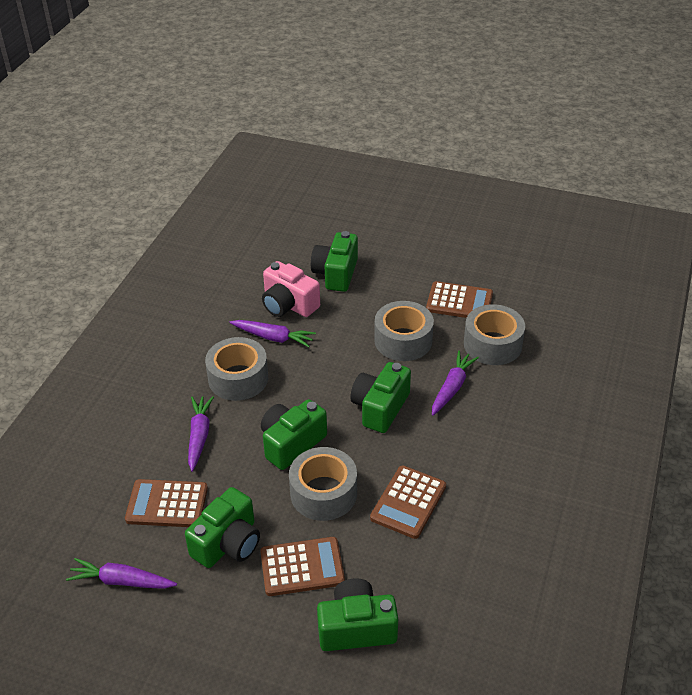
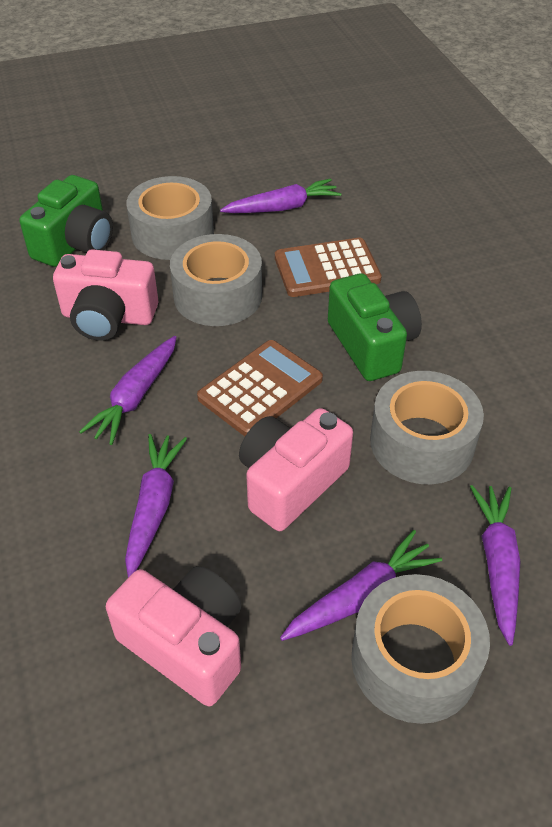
brown calculator: 4 -> 2
green camera: 5 -> 2
pink camera: 1 -> 3
purple carrot: 4 -> 5

